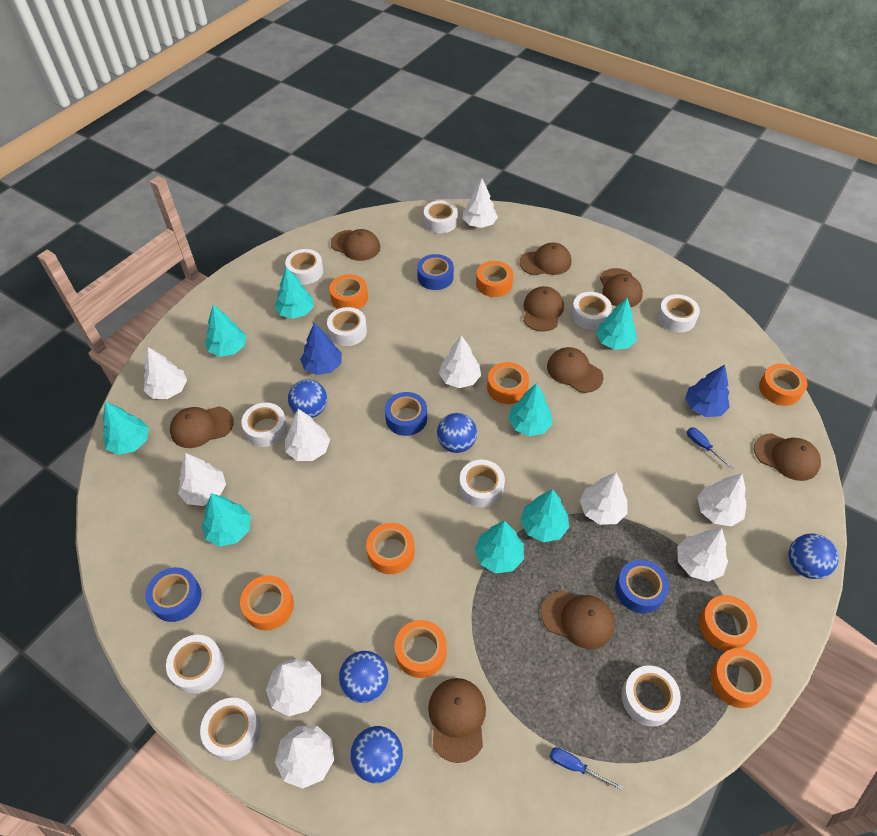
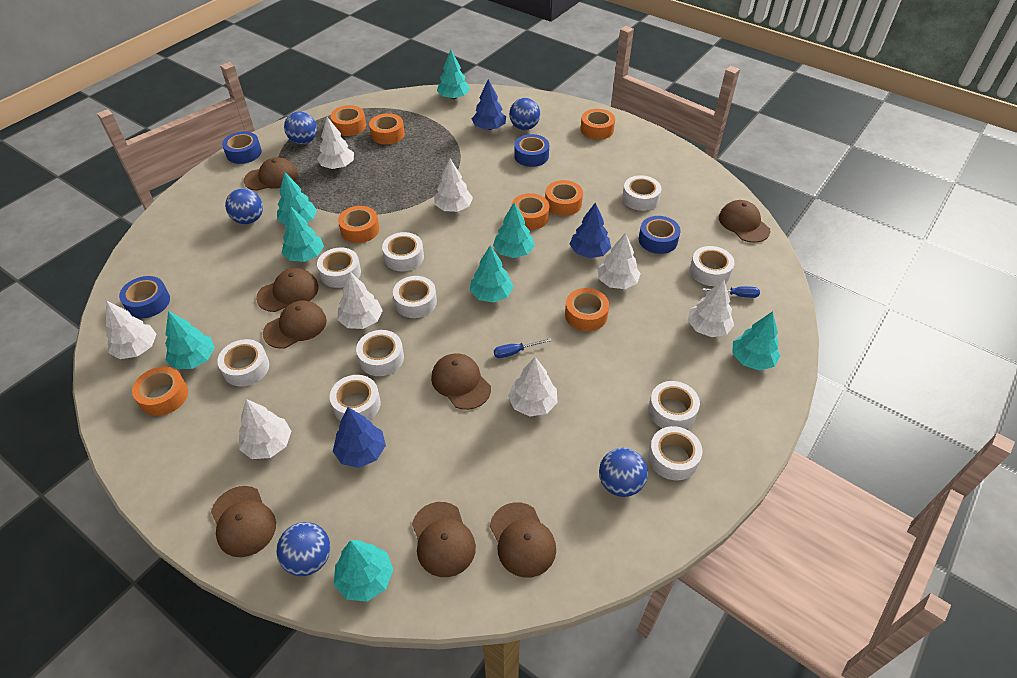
blue tree: 2 -> 3
brown cap: 9 -> 8
orange tape: 9 -> 8
white tree: 10 -> 8

